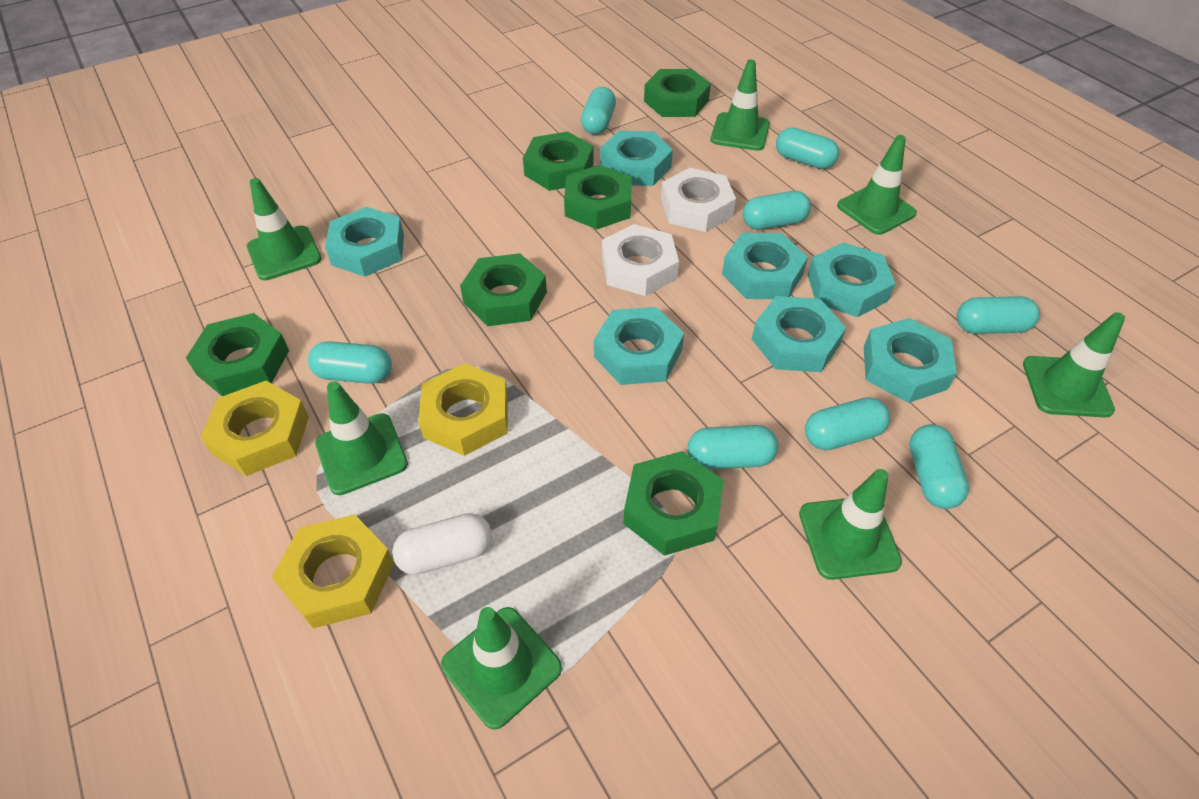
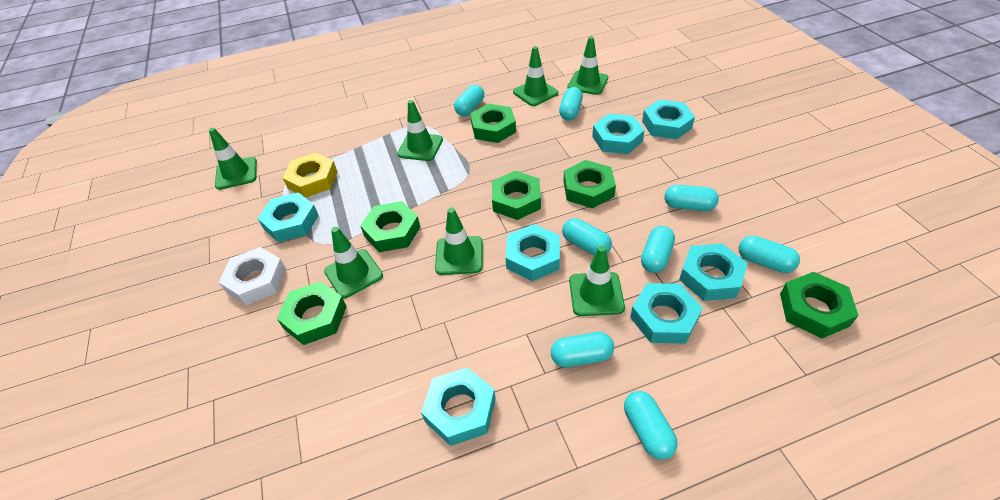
white capsule: 1 -> 0
white nut: 2 -> 1
yellow nut: 3 -> 1

